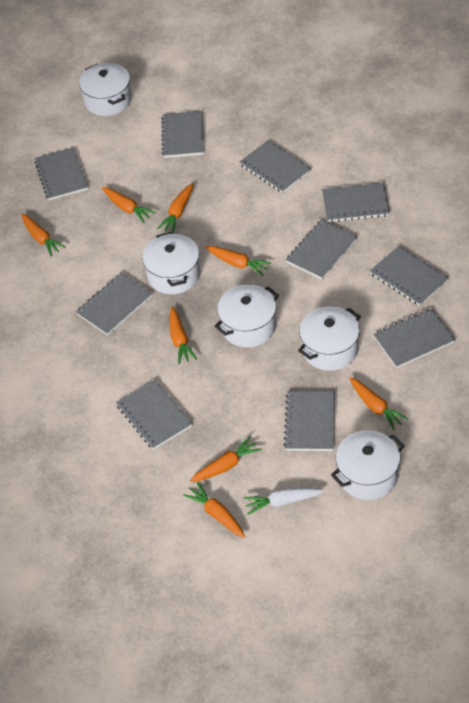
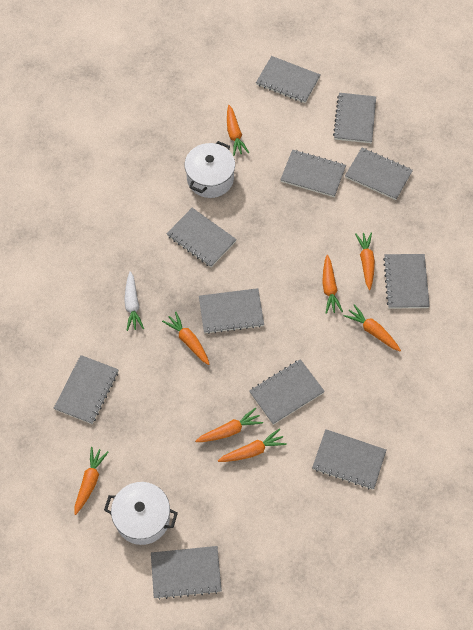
grey notebook: 10 -> 11
white pot: 5 -> 2

